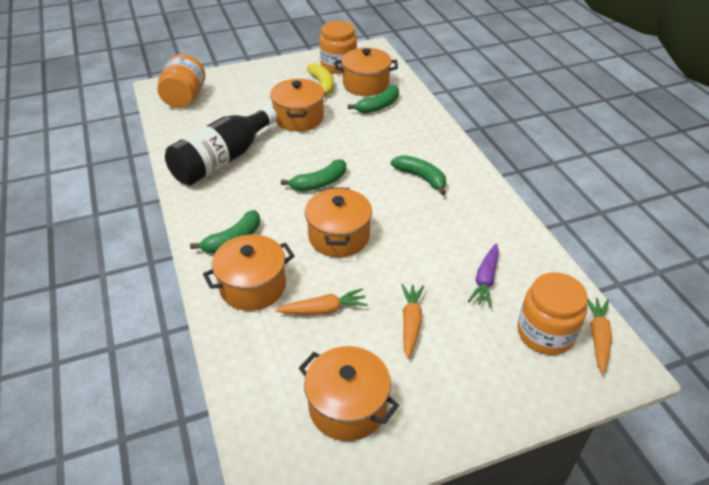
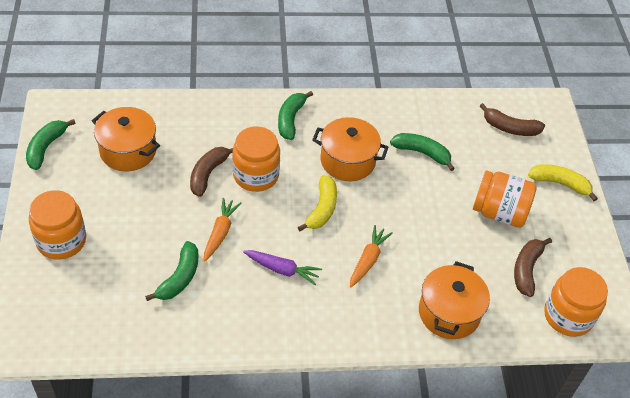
black bottle: 1 -> 0
brown banana: 0 -> 3
orange carrot: 3 -> 2
orange jar: 3 -> 4
orange pot: 5 -> 3
yellow banana: 1 -> 2

